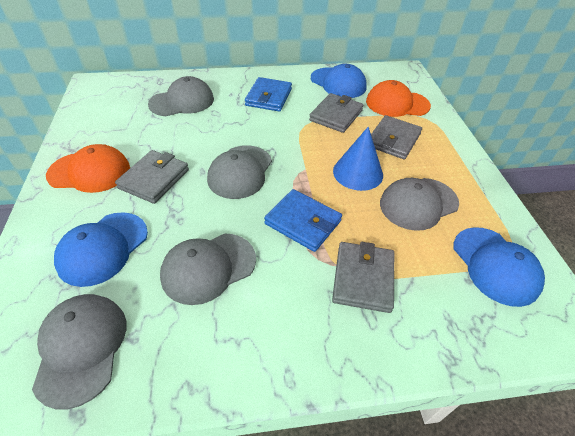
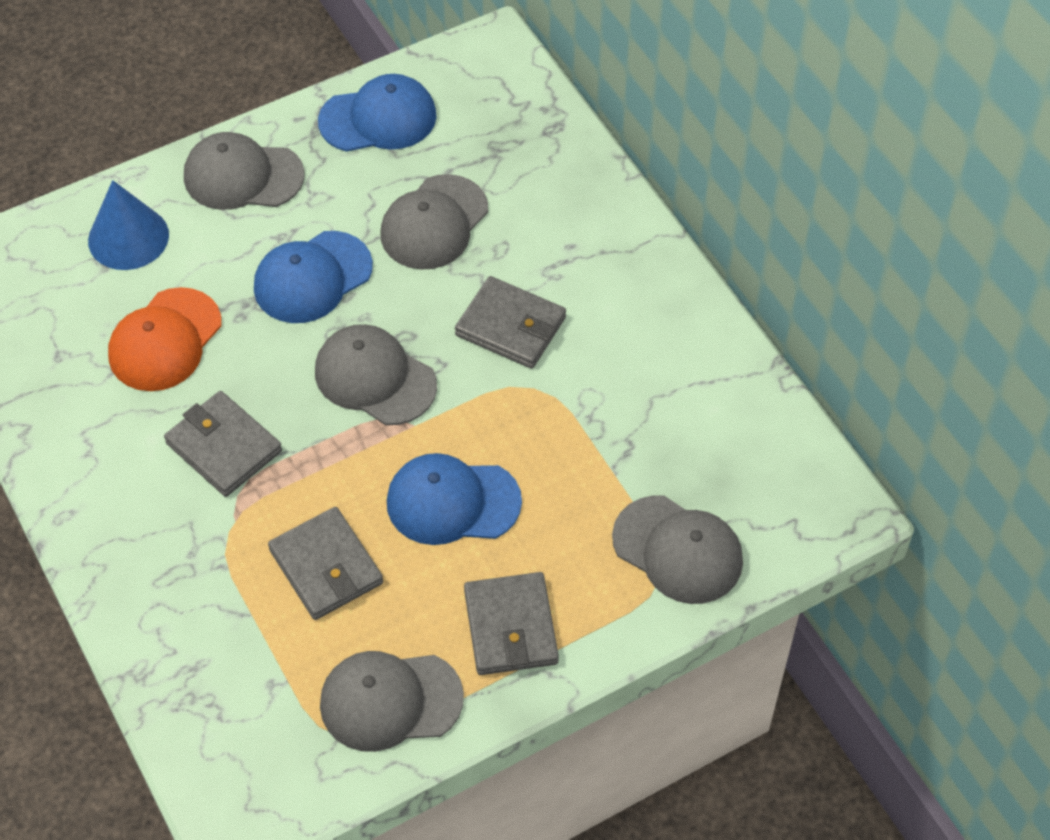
blue wallet: 2 -> 0
orange cap: 2 -> 1

